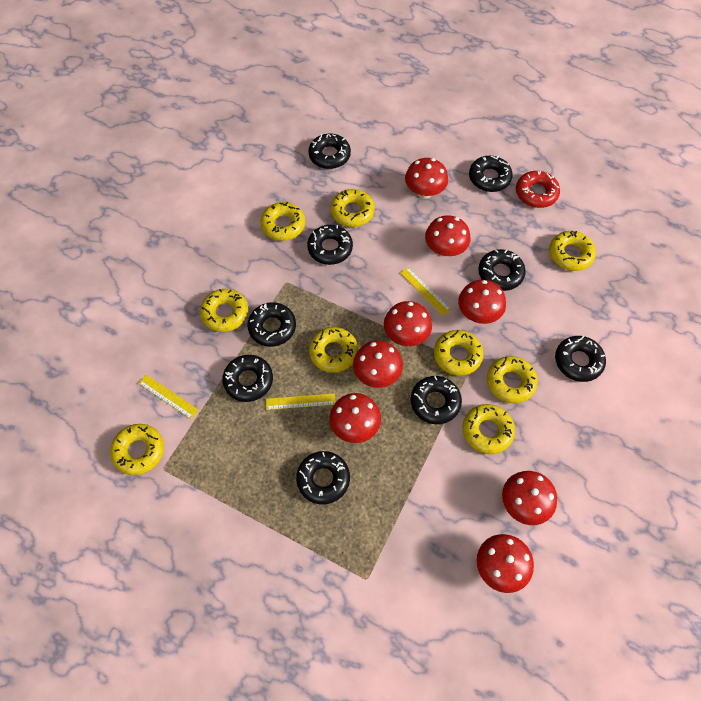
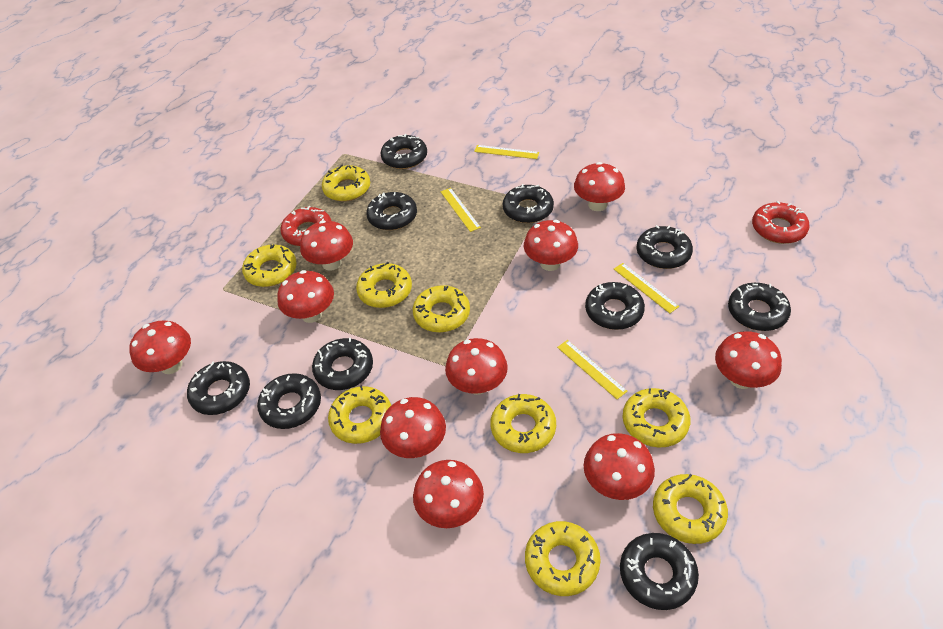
black donut: 9 -> 10
red donut: 1 -> 2
red mushroom: 8 -> 10
yellow ruler: 3 -> 4

